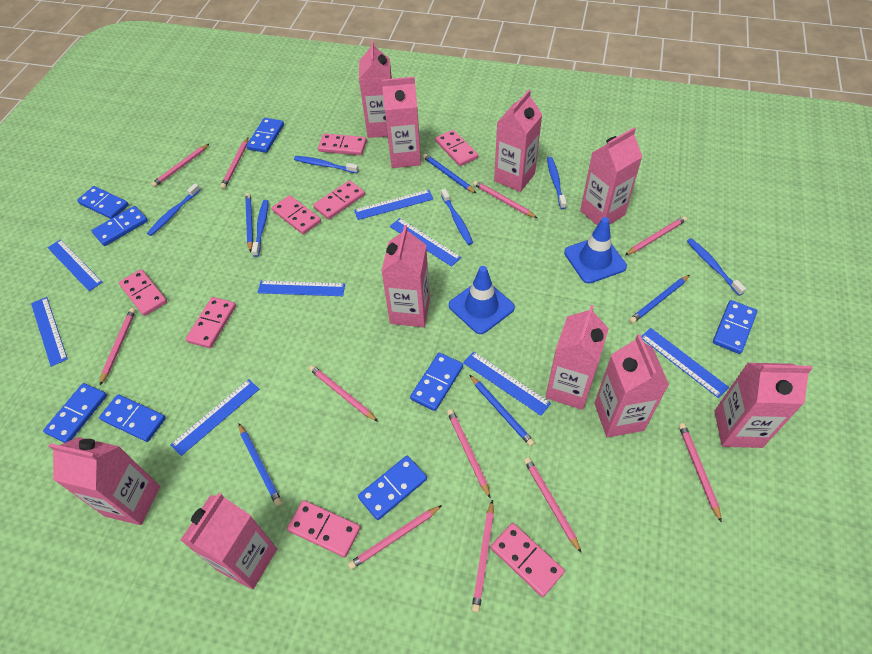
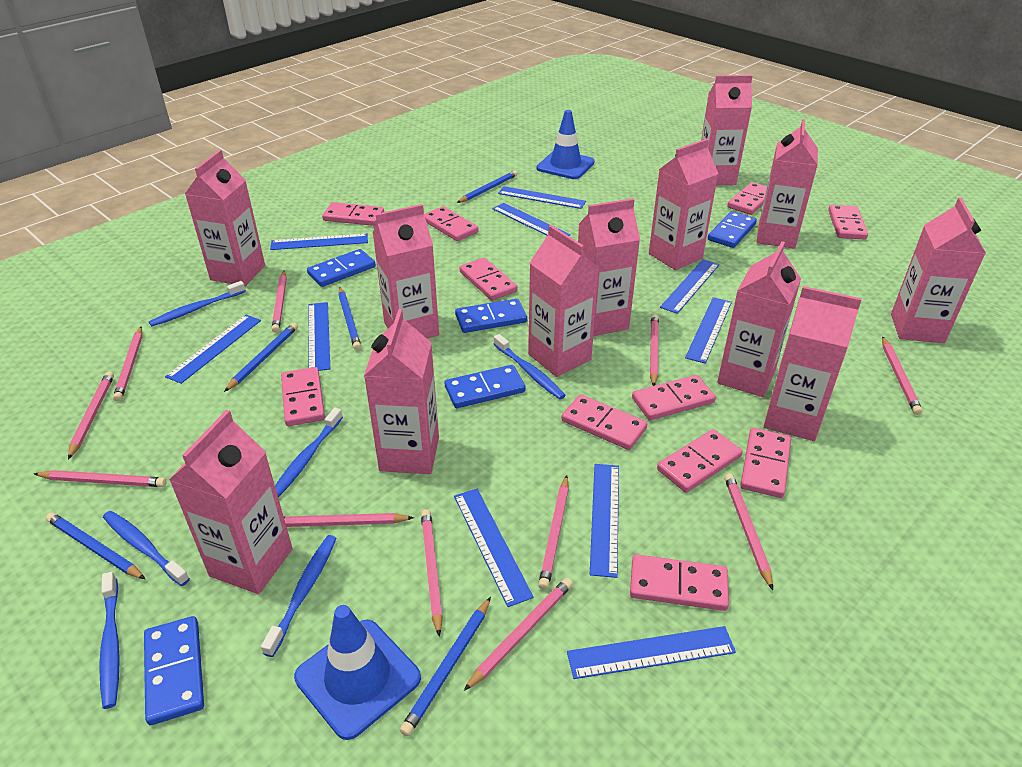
blue domino: 8 -> 5
blue ruler: 8 -> 10
pink carton: 10 -> 12
pink domino: 8 -> 11

